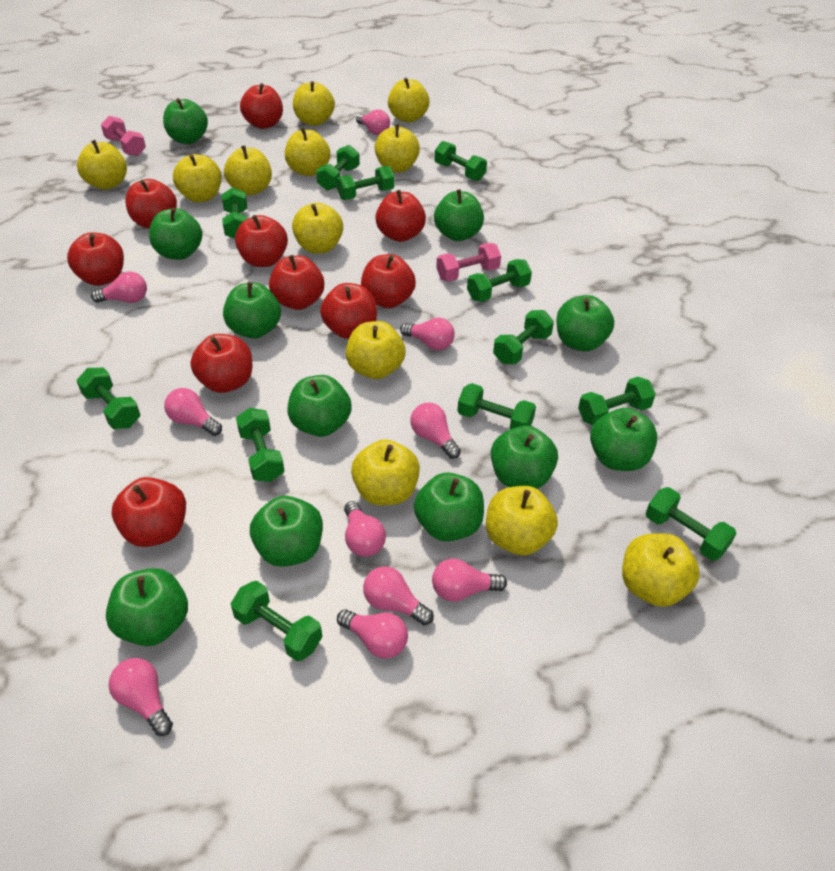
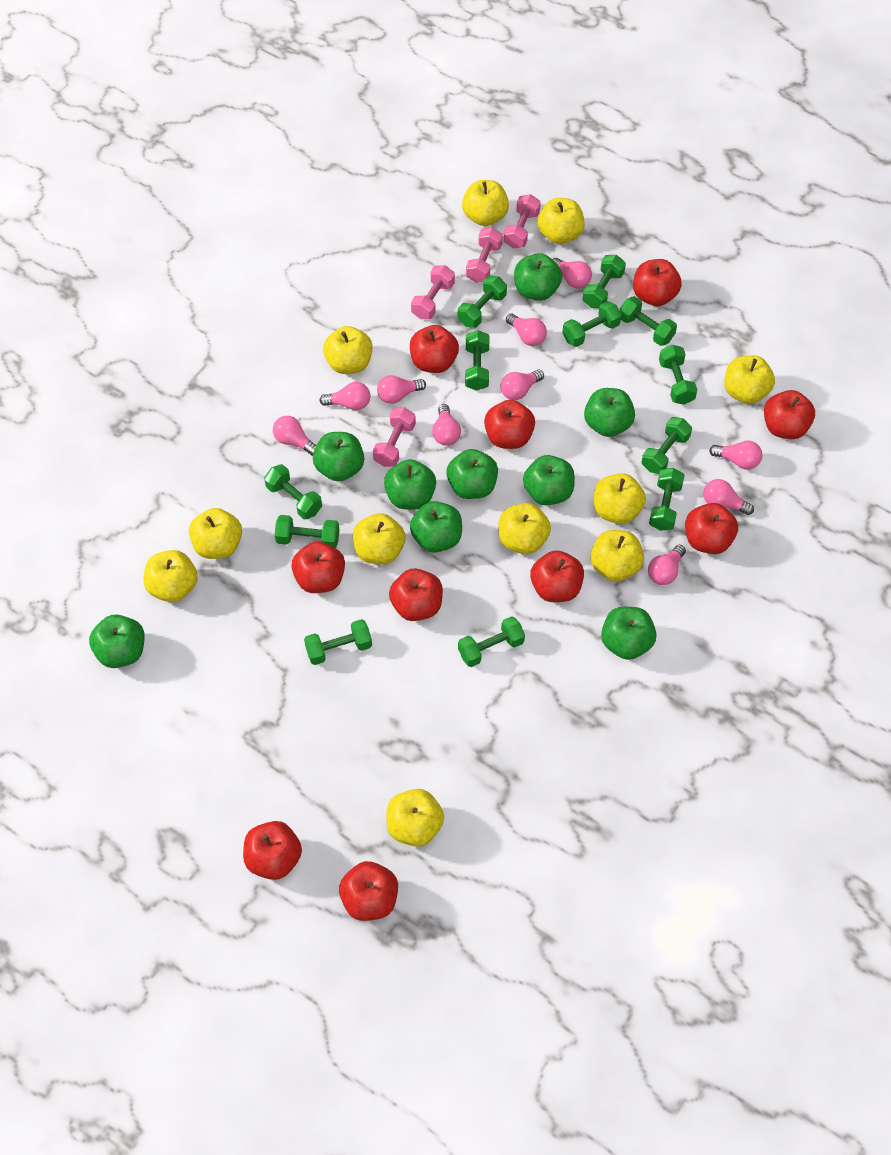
green apple: 11 -> 9
pink dumbbell: 2 -> 4
yellow apple: 12 -> 11

